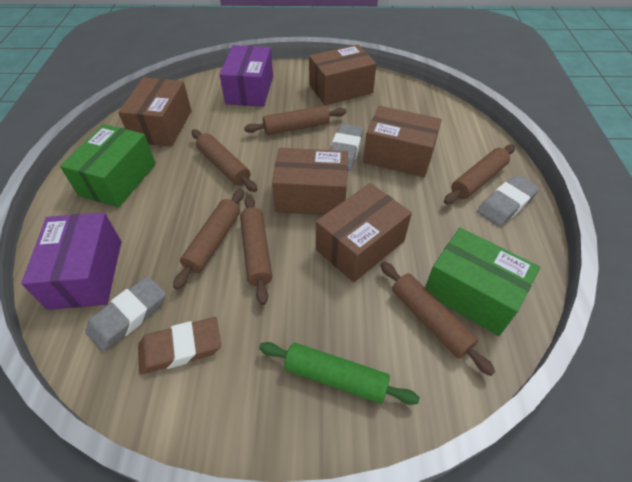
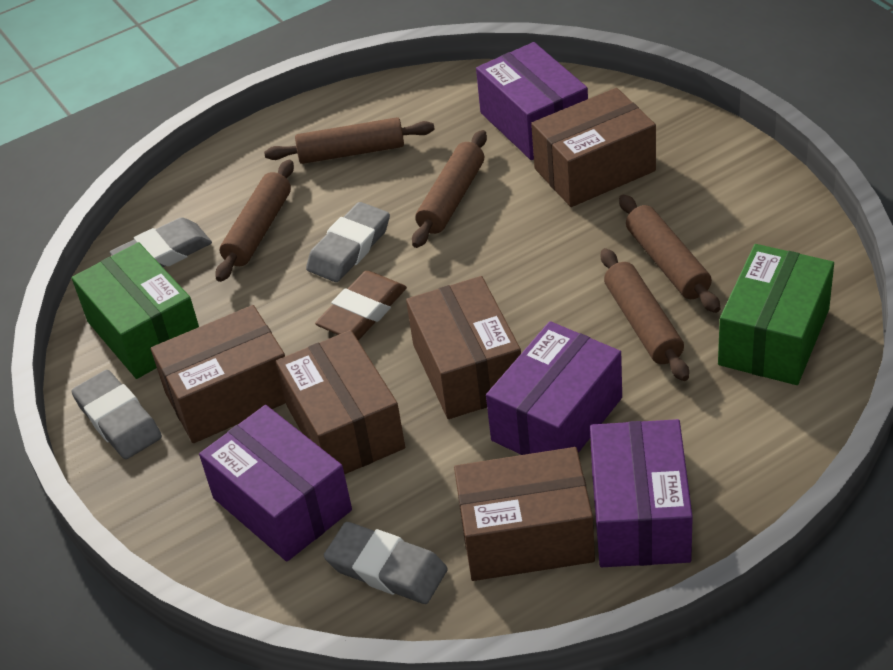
brown rolling pin: 6 -> 5
green rolling pin: 1 -> 0
grey eraser: 3 -> 4
purple box: 2 -> 4

